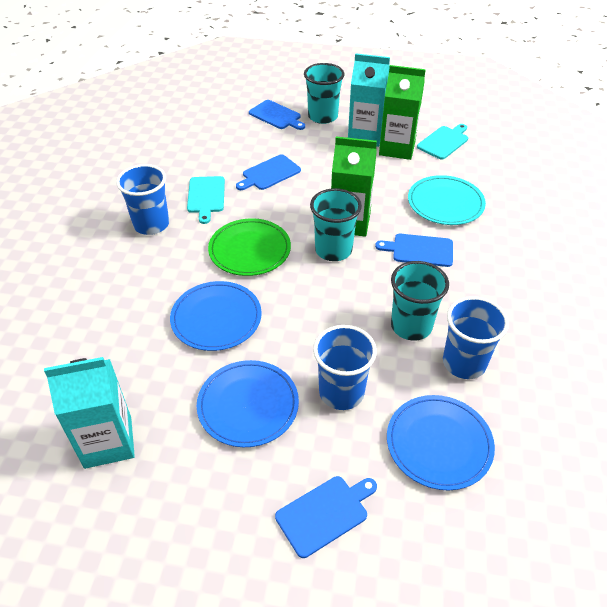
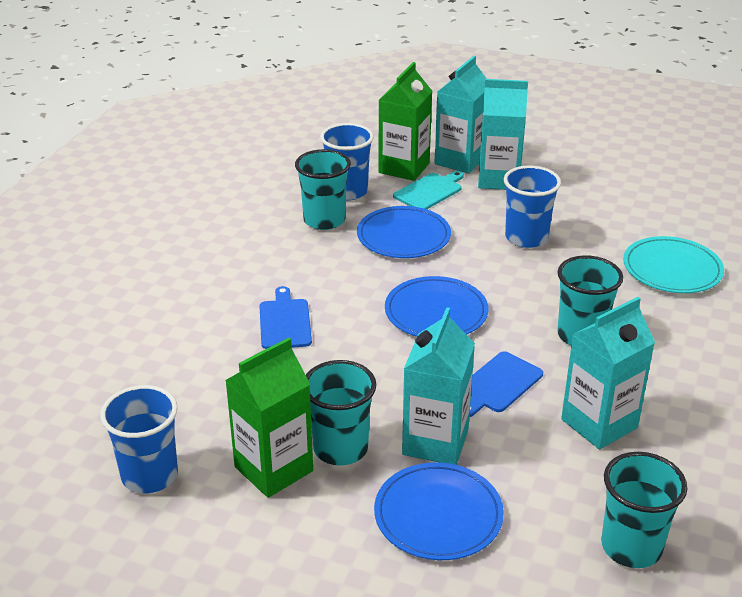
blue cutting board: 4 -> 2
green plate: 1 -> 0
turquoise carton: 2 -> 4
turquoise cup: 3 -> 4
turquoise cutting board: 2 -> 1

